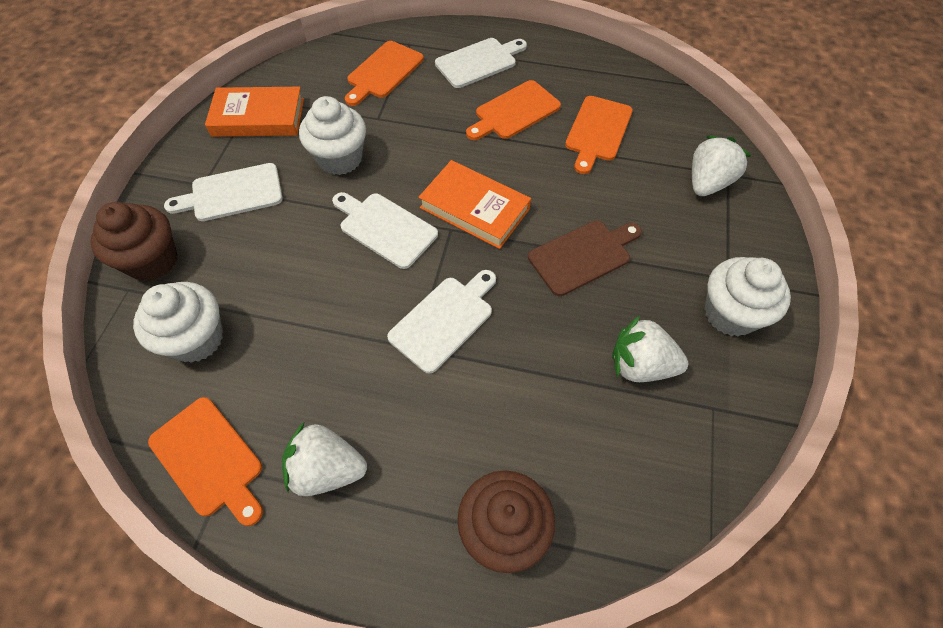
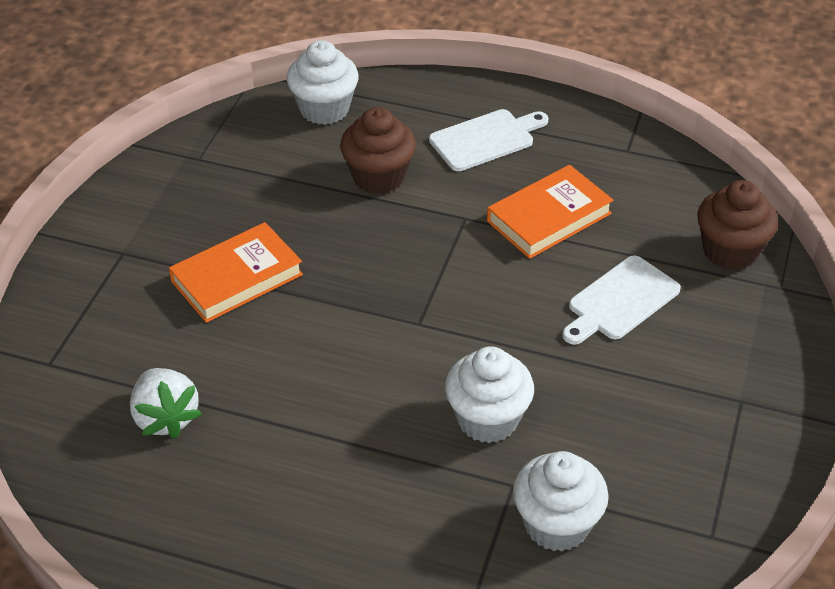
brown cutting board: 1 -> 0
orange cutting board: 4 -> 0
white cutting board: 4 -> 2
white strawberry: 3 -> 1

